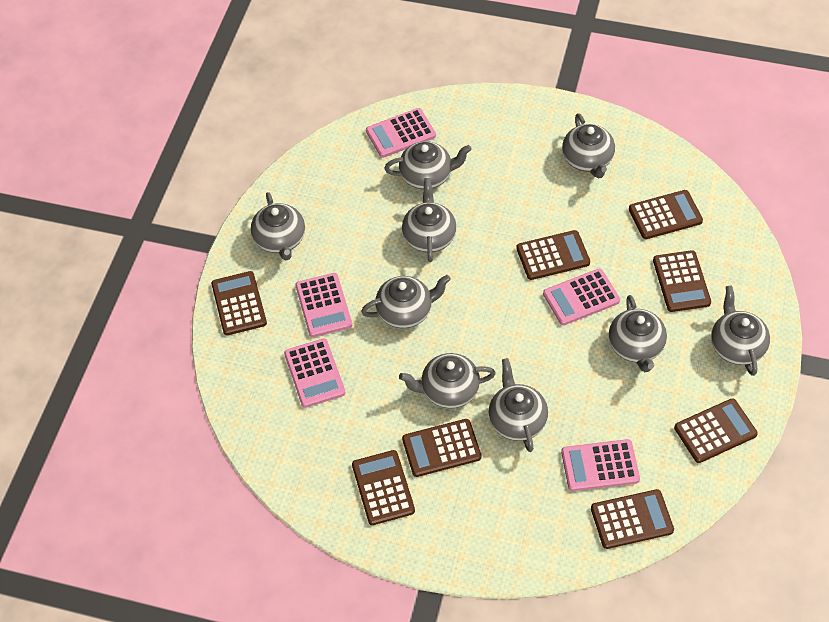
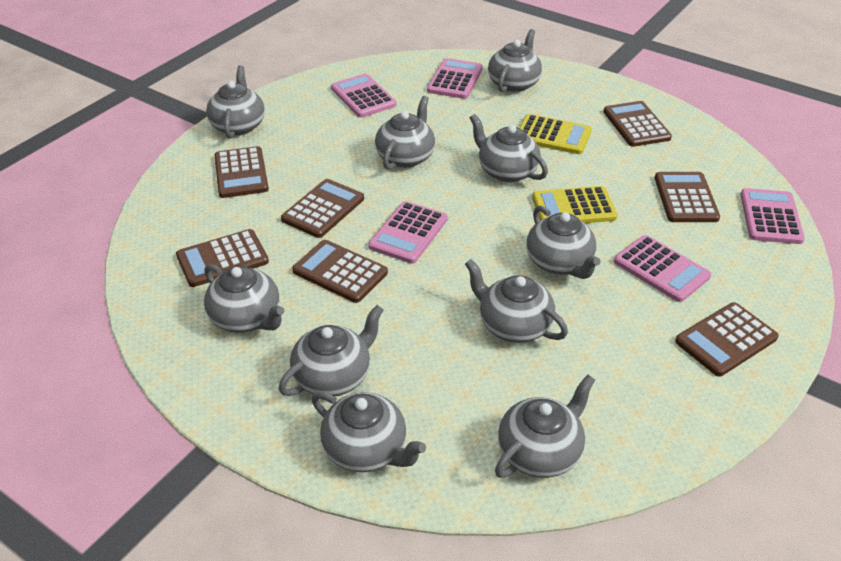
brown calculator: 8 -> 7
grey teapot: 9 -> 10
yellow calculator: 0 -> 2

